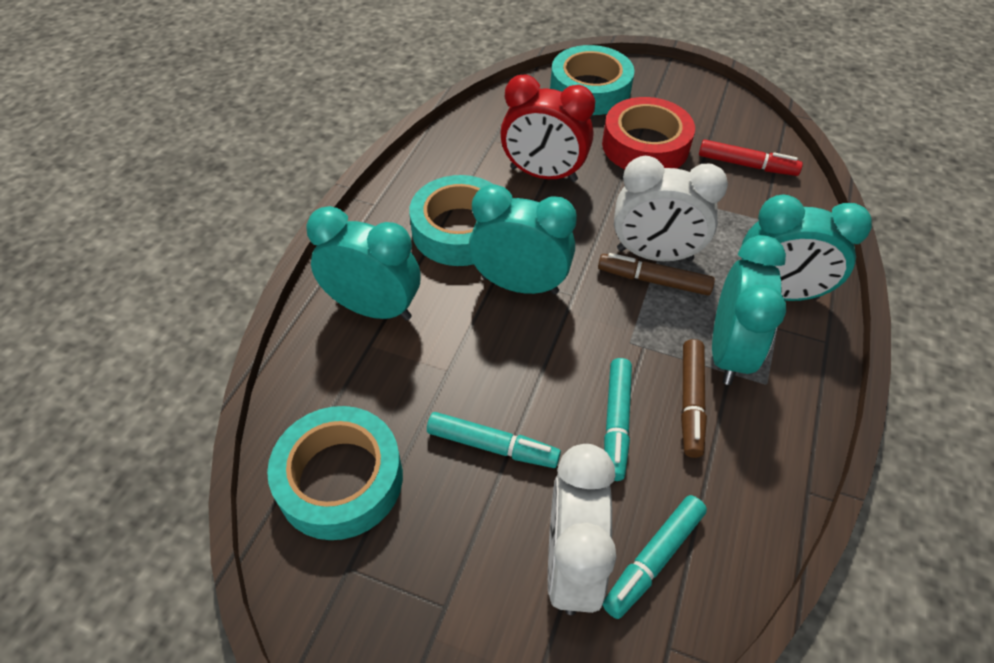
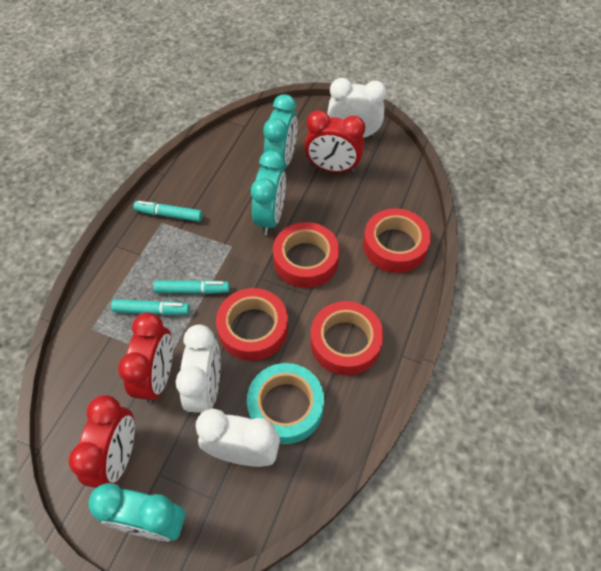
brown marker: 2 -> 0
red clock: 1 -> 3
red marker: 1 -> 0
red tape: 1 -> 4
turquoise clock: 4 -> 3
turquoise tape: 3 -> 1
white clock: 2 -> 3

